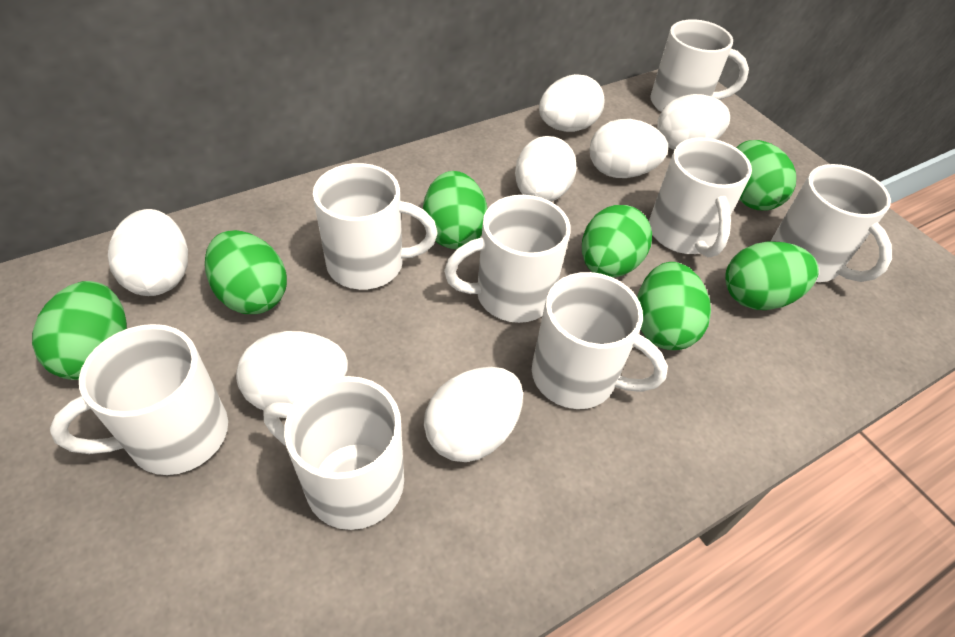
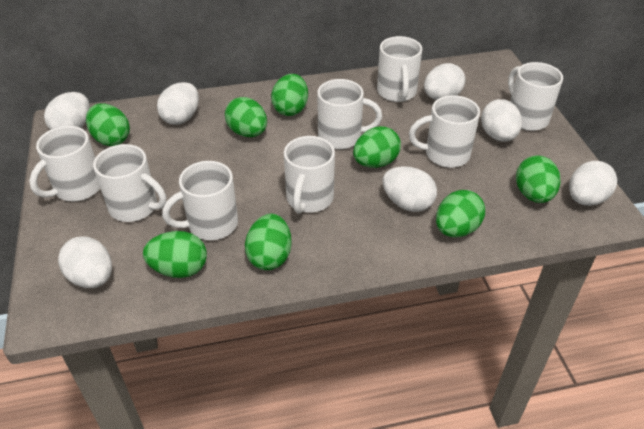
green egg: 7 -> 8

